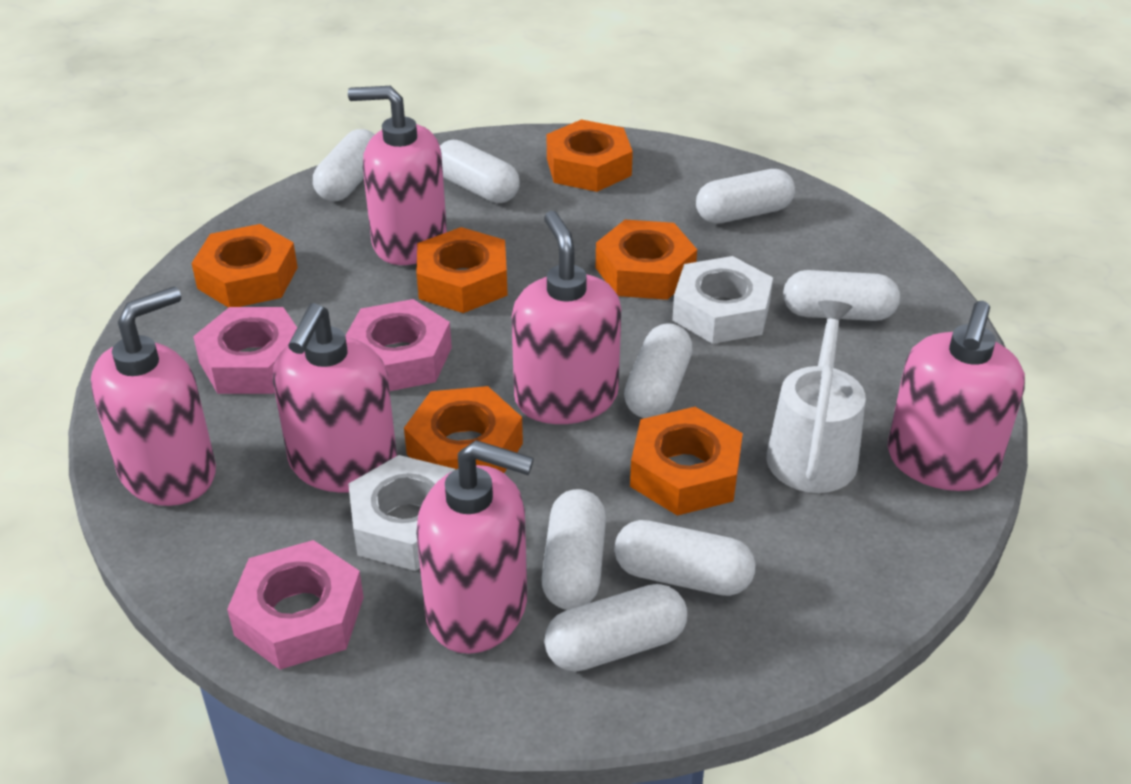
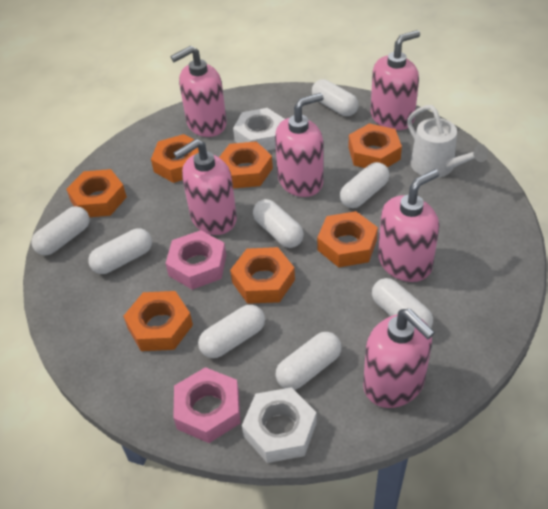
orange nut: 6 -> 7
pink nut: 3 -> 2

